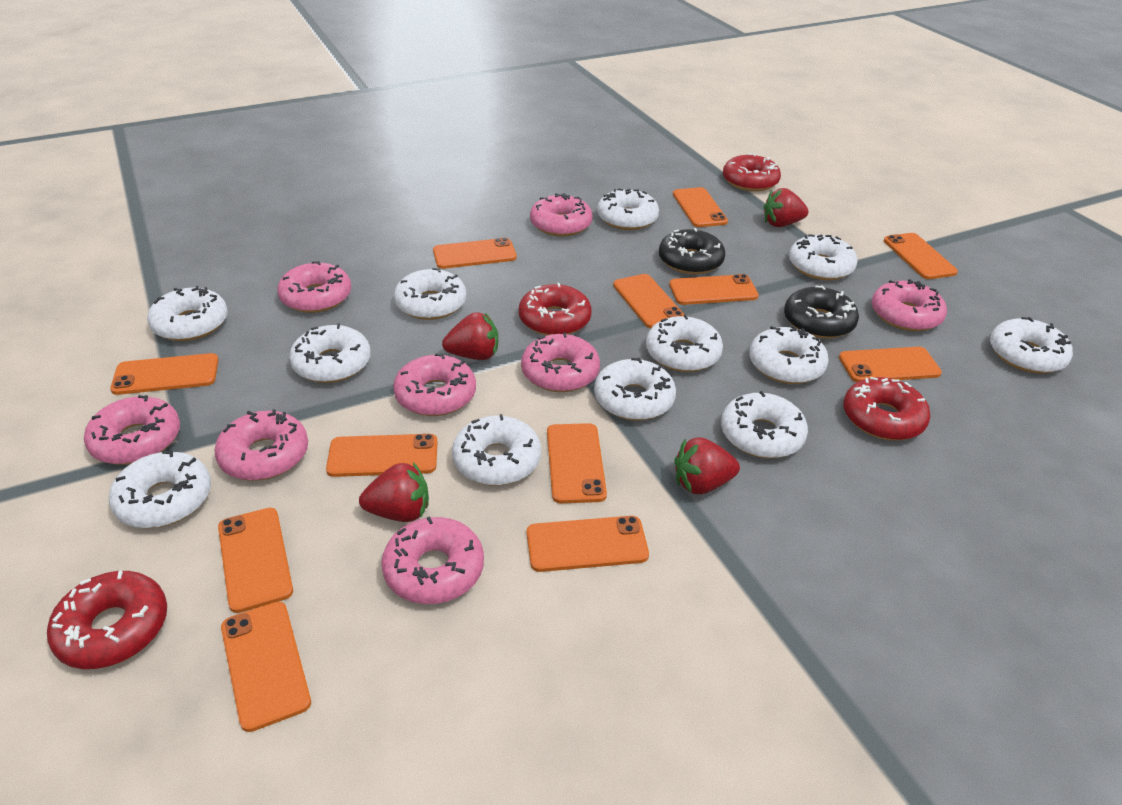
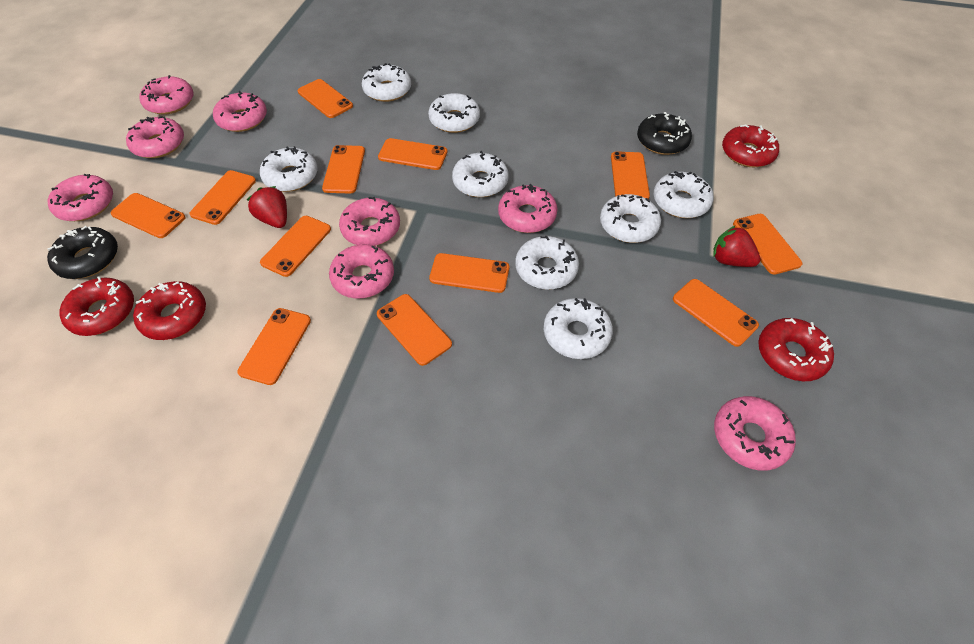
red strawberry: 4 -> 2
white donut: 12 -> 8

